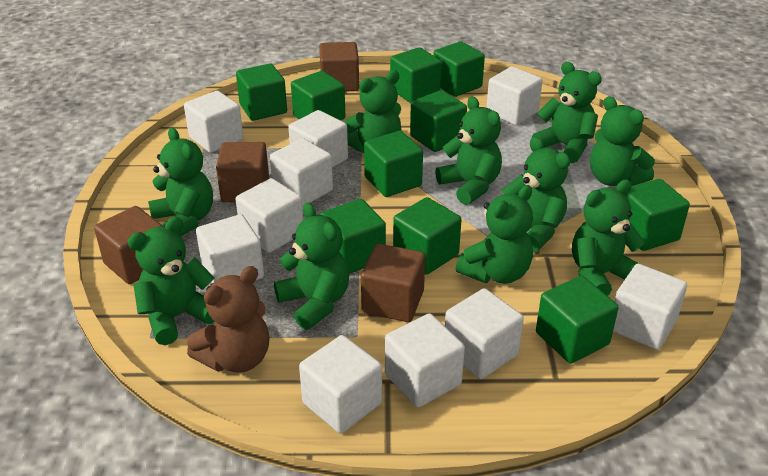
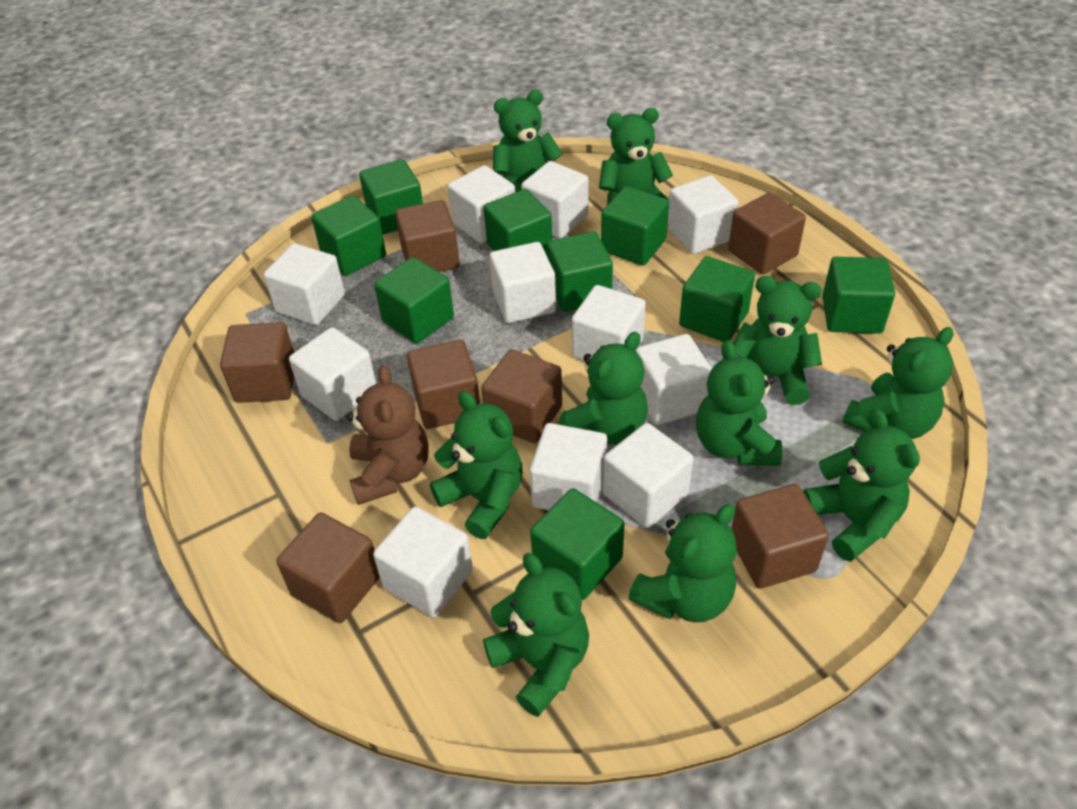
brown cube: 4 -> 7
green cube: 10 -> 9
white cube: 10 -> 11

